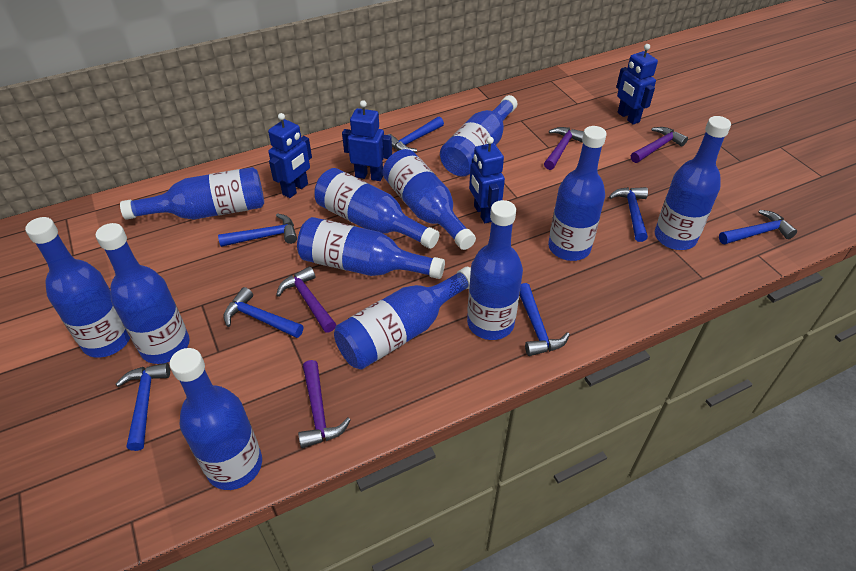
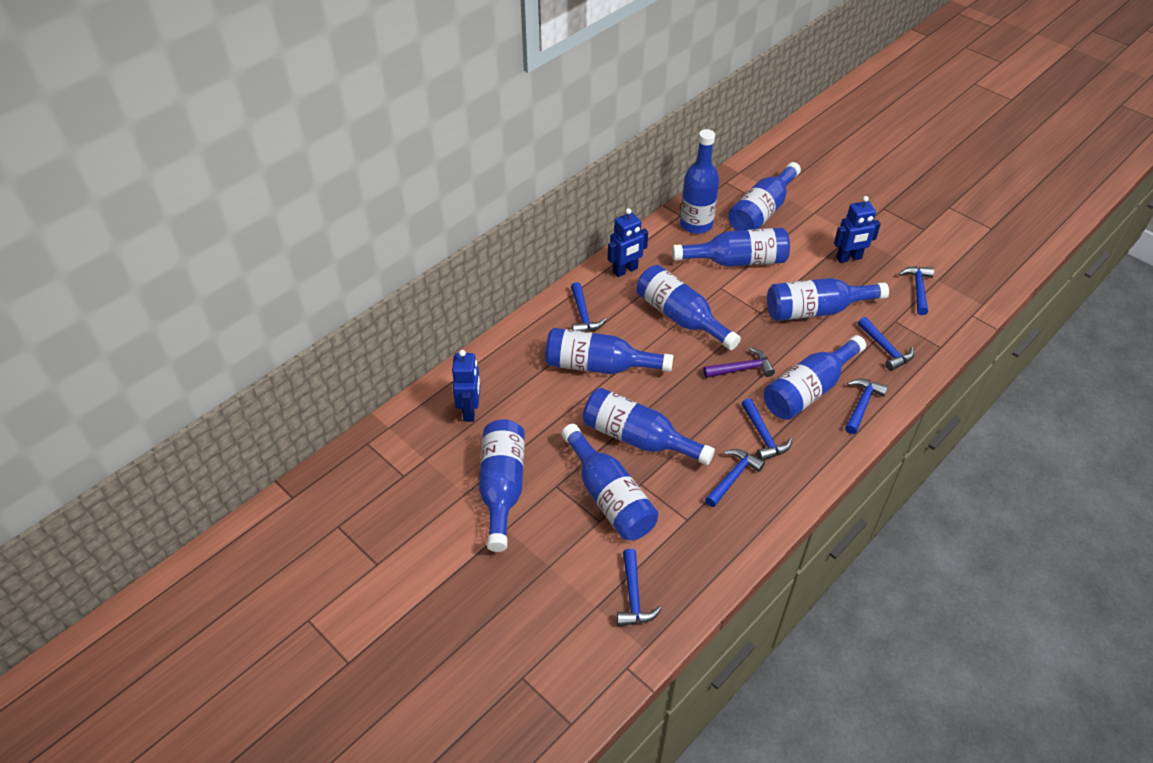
blue bottle: 12 -> 10
blue robot: 4 -> 3
purple hammer: 4 -> 1

